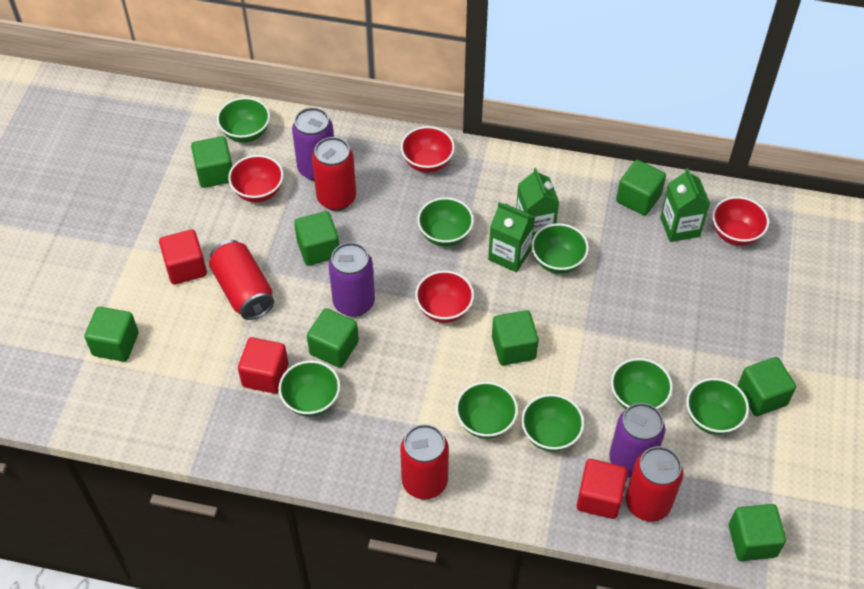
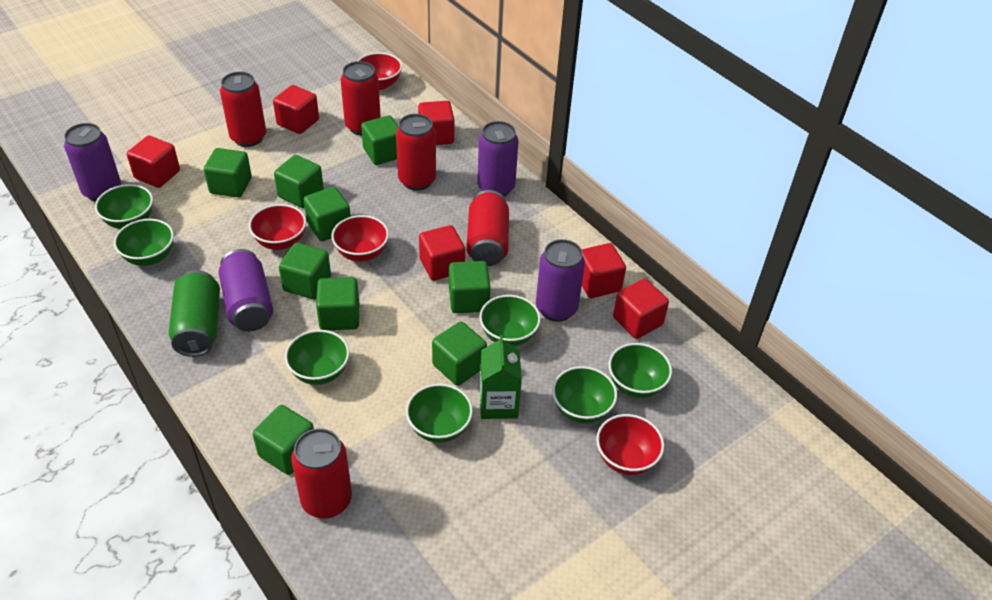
green bowl: 8 -> 7
green can: 0 -> 1
green carton: 3 -> 1
green cube: 8 -> 9
purple can: 3 -> 4
red can: 4 -> 5
red cube: 3 -> 6

